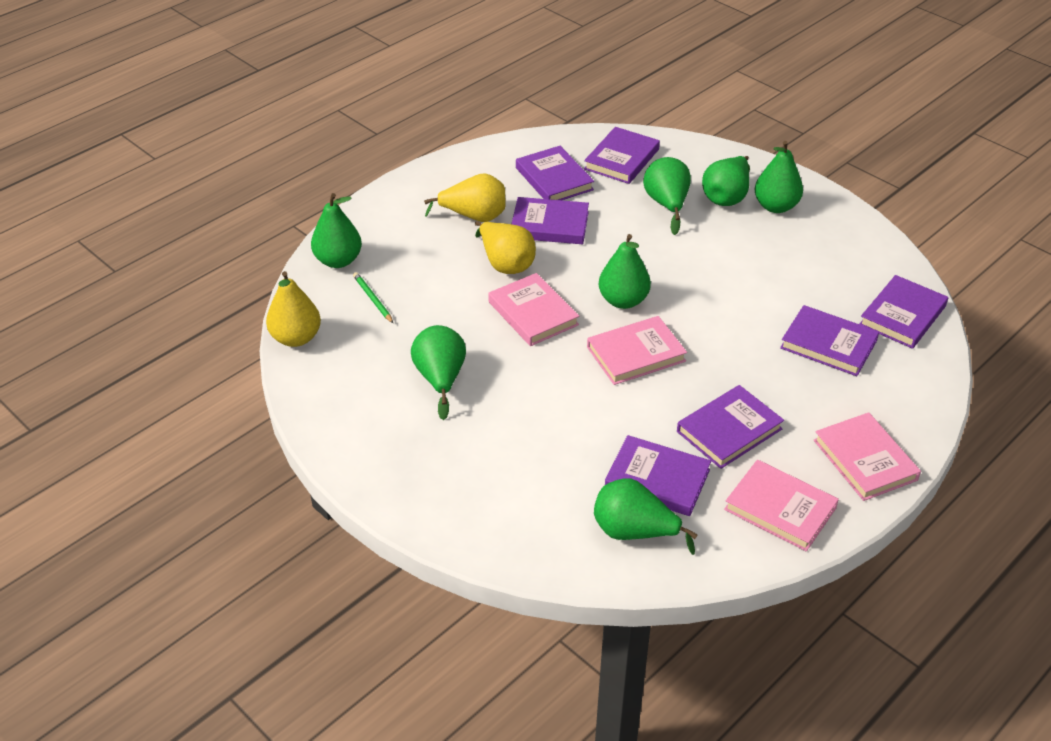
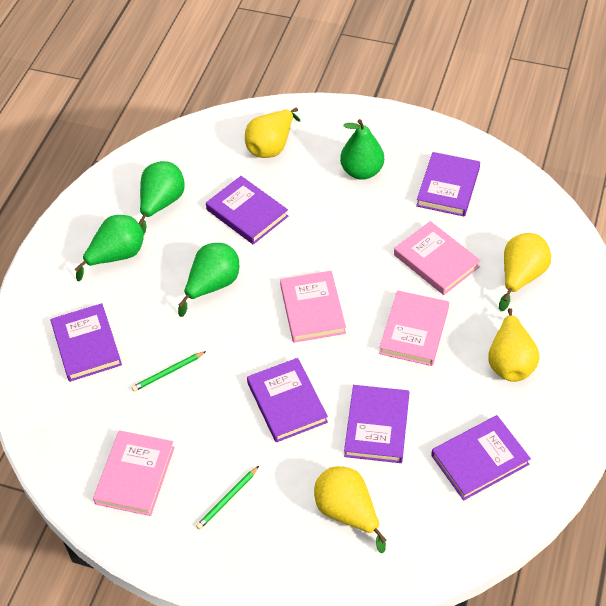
green pear: 7 -> 4
green pencil: 1 -> 2
purple book: 7 -> 6
yellow pear: 3 -> 4

